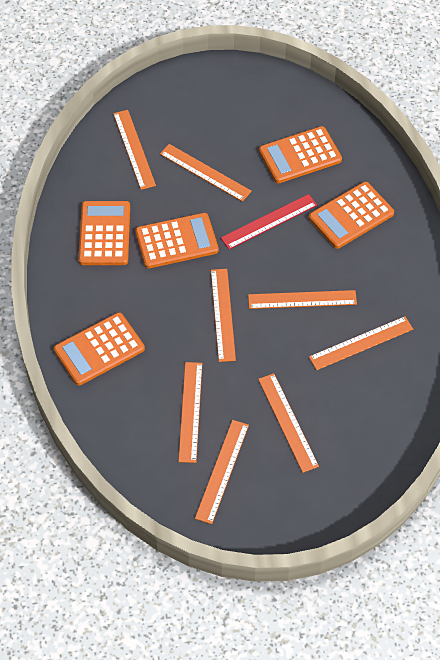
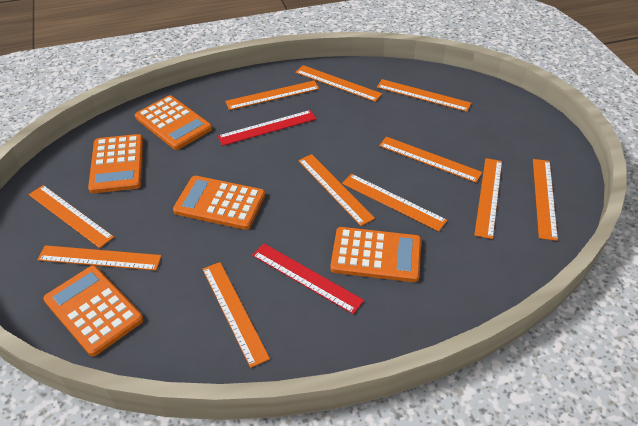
orange ruler: 8 -> 11
red ruler: 1 -> 2

